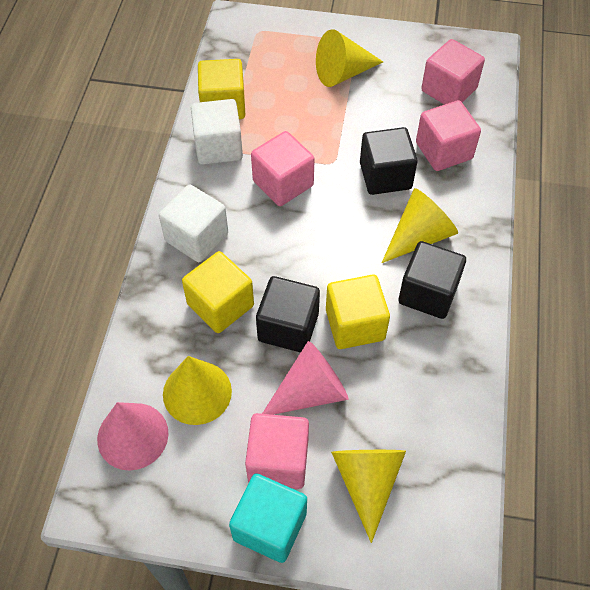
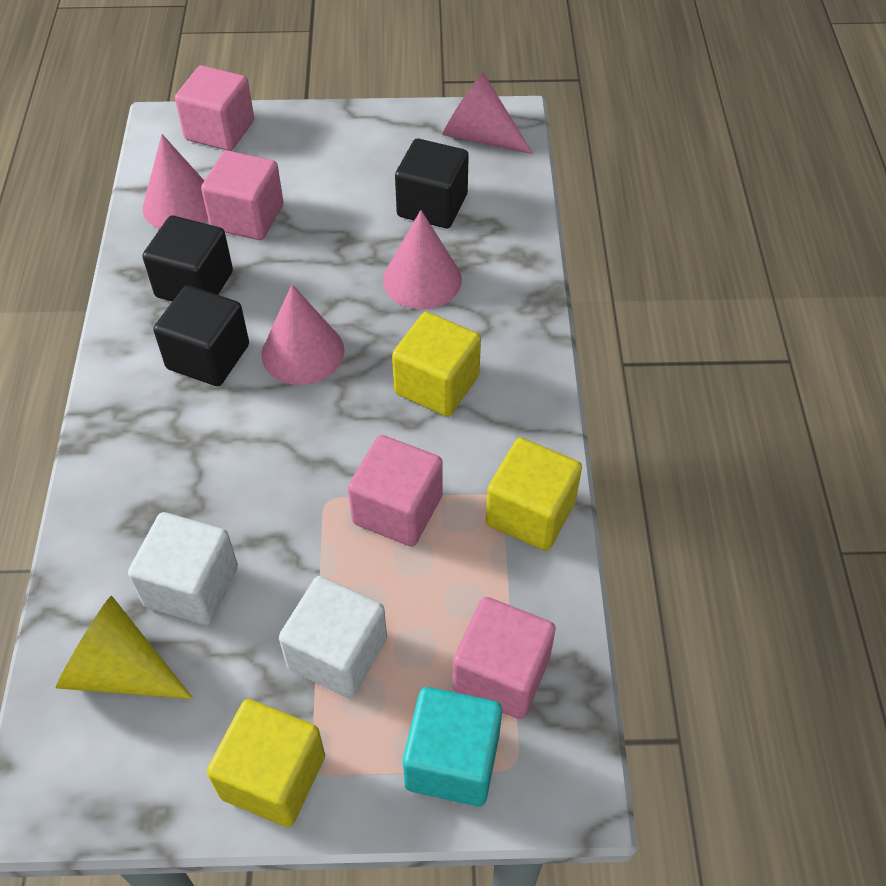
pink cone: 2 -> 4
yellow cone: 4 -> 1

